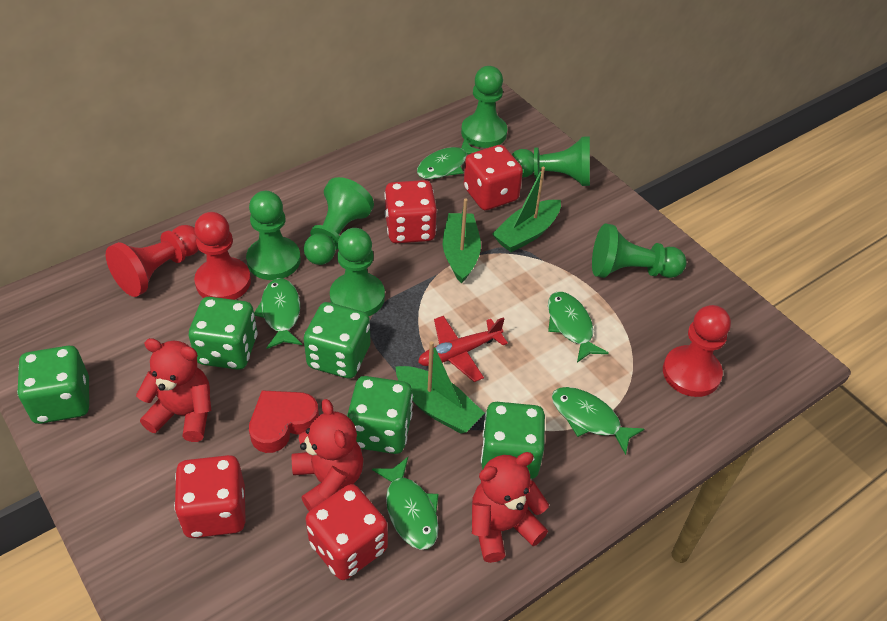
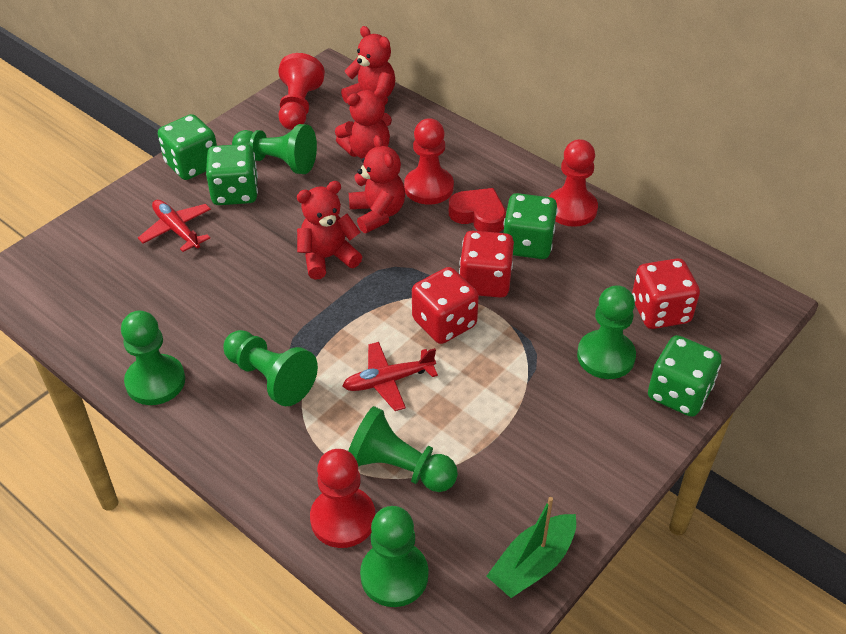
green boat: 3 -> 1
green dice: 5 -> 4
green fish: 5 -> 0
red dice: 4 -> 3
red pawn: 3 -> 4
red plane: 1 -> 2
red teddy bear: 3 -> 4

